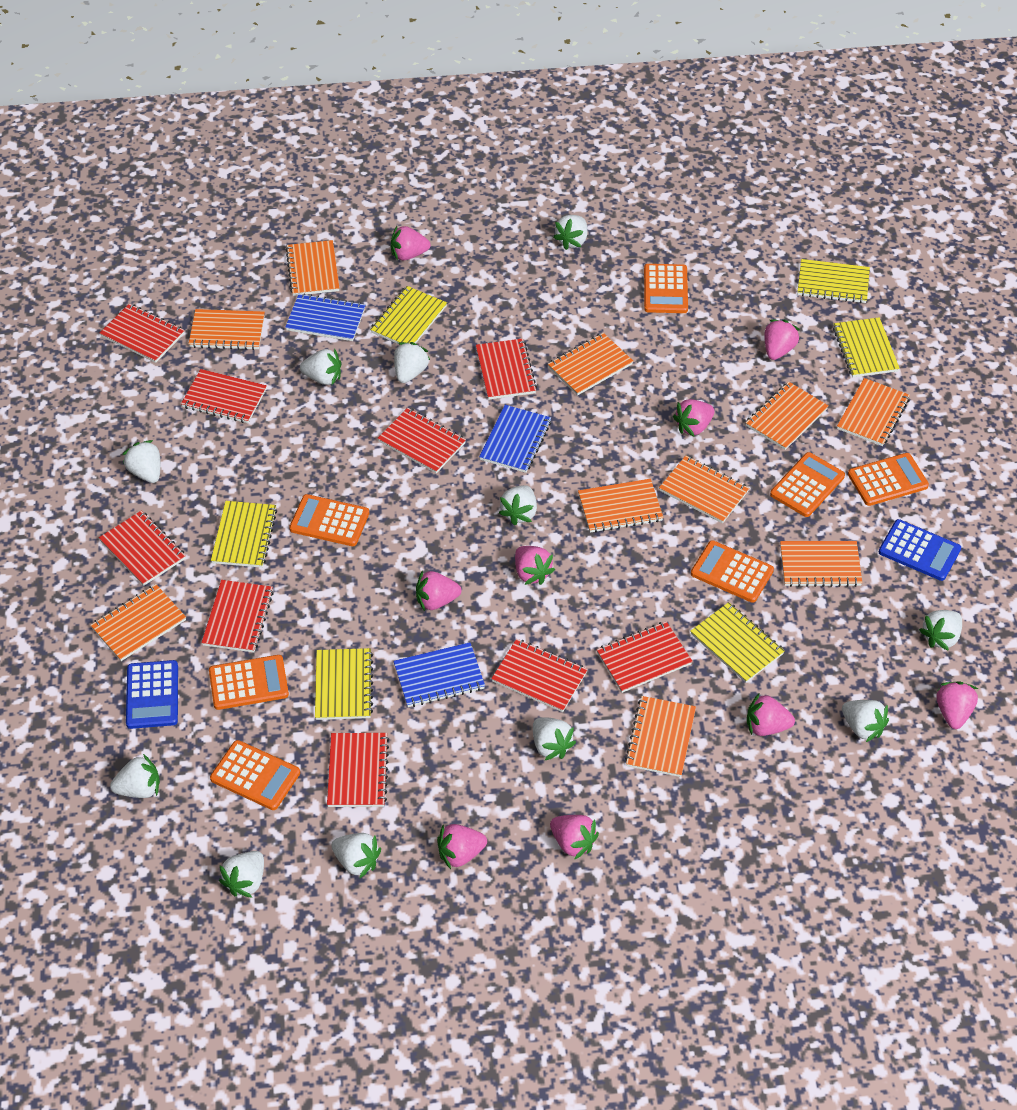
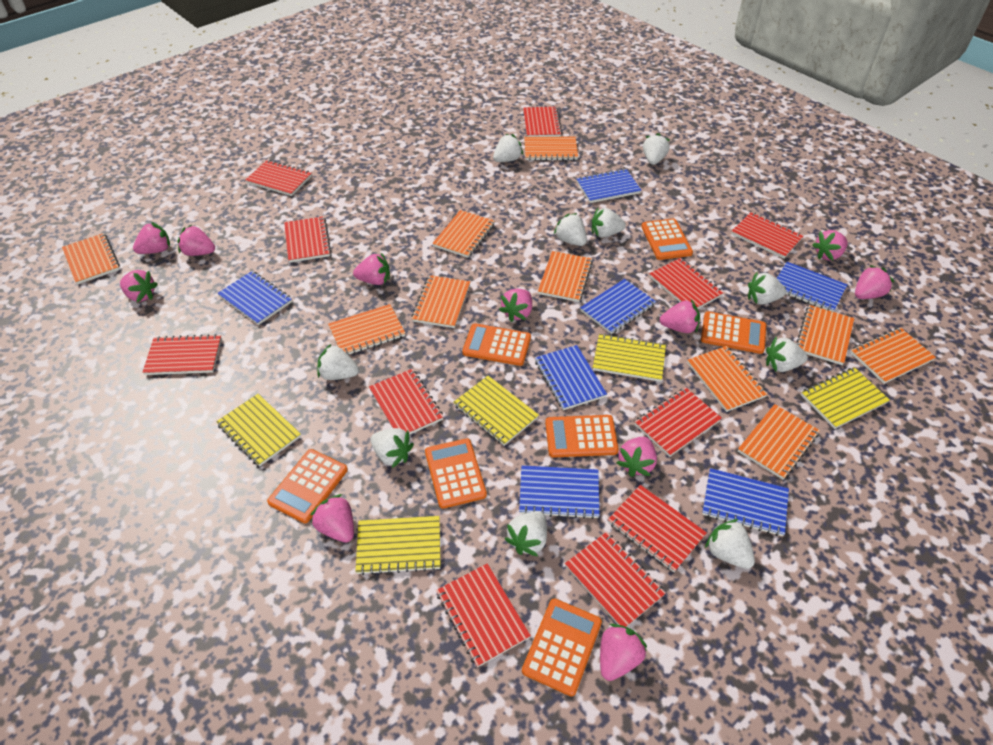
blue calculator: 2 -> 0
blue notebook: 3 -> 7
pink strawberry: 9 -> 11
red notebook: 9 -> 11
white strawberry: 11 -> 10
yellow notebook: 6 -> 5

